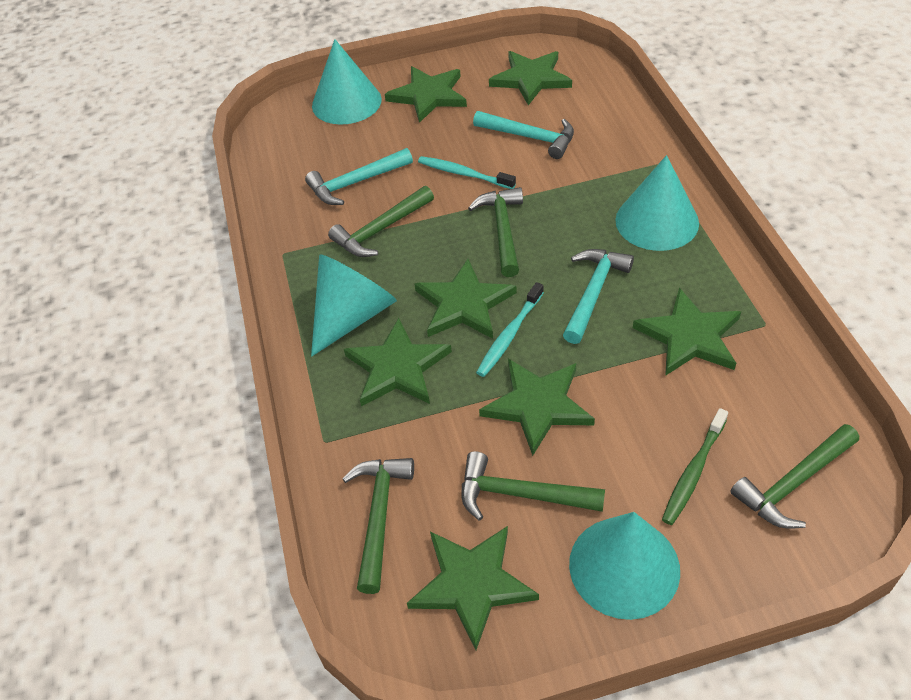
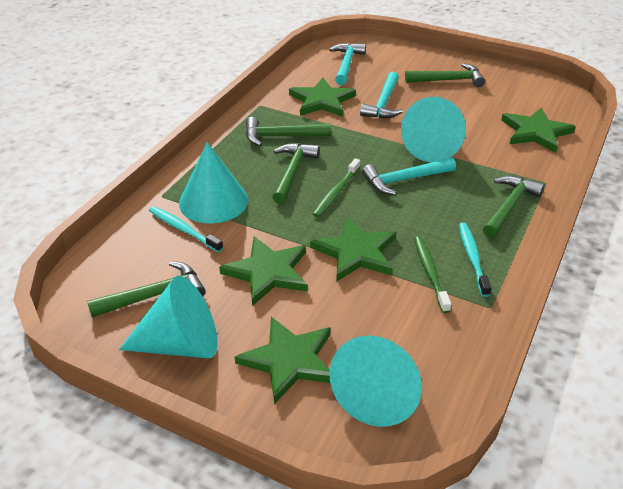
green star: 7 -> 5
green toothbrush: 1 -> 2

